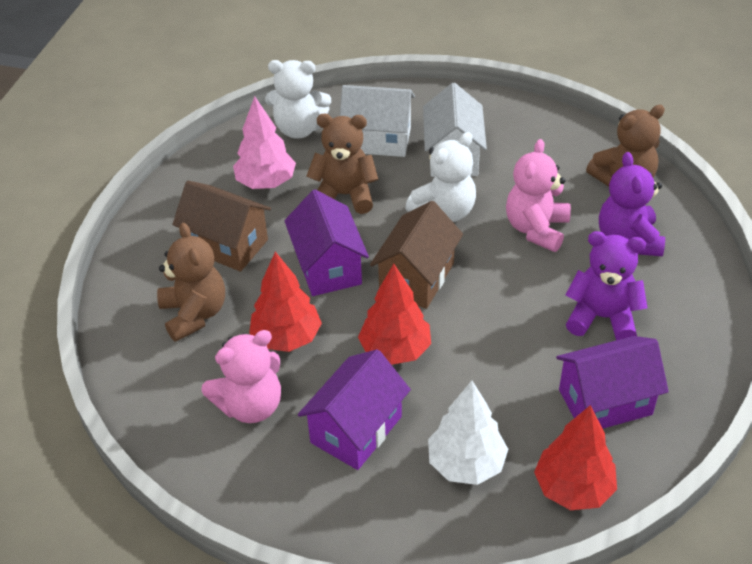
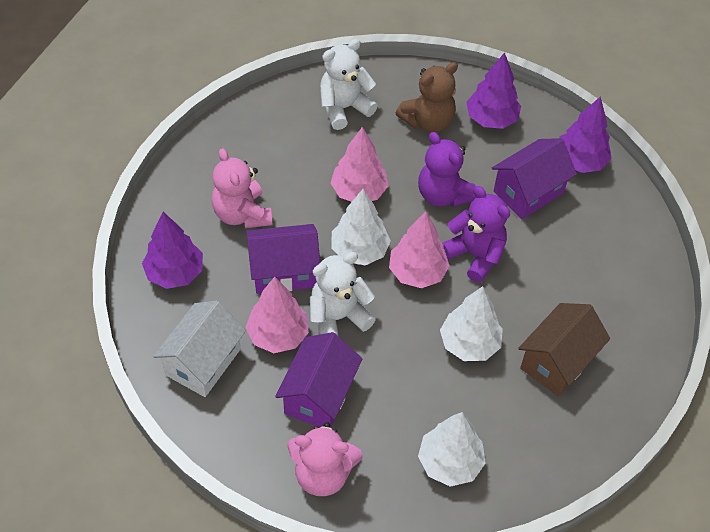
brown house: 2 -> 1
brown teddy bear: 3 -> 1
pink tree: 1 -> 3
purple tree: 0 -> 3
red tree: 3 -> 0
white house: 2 -> 1
white tree: 1 -> 3

